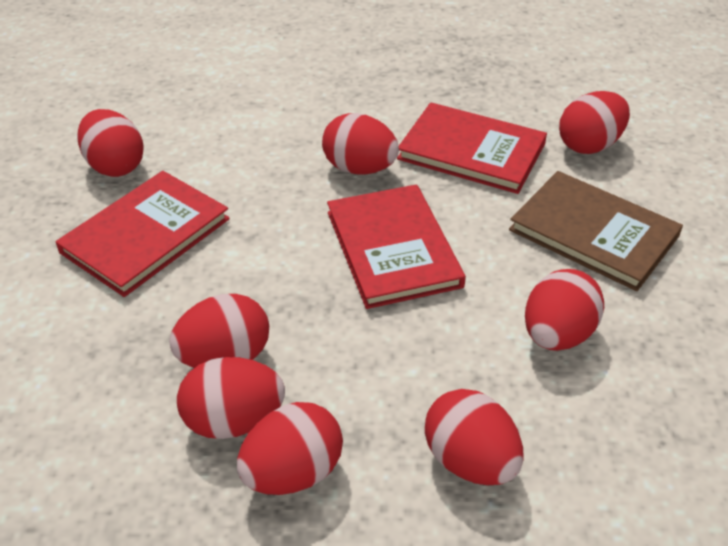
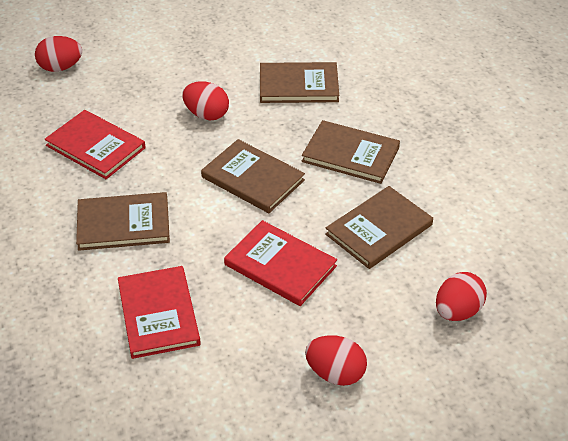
brown book: 1 -> 5
red egg: 8 -> 4

